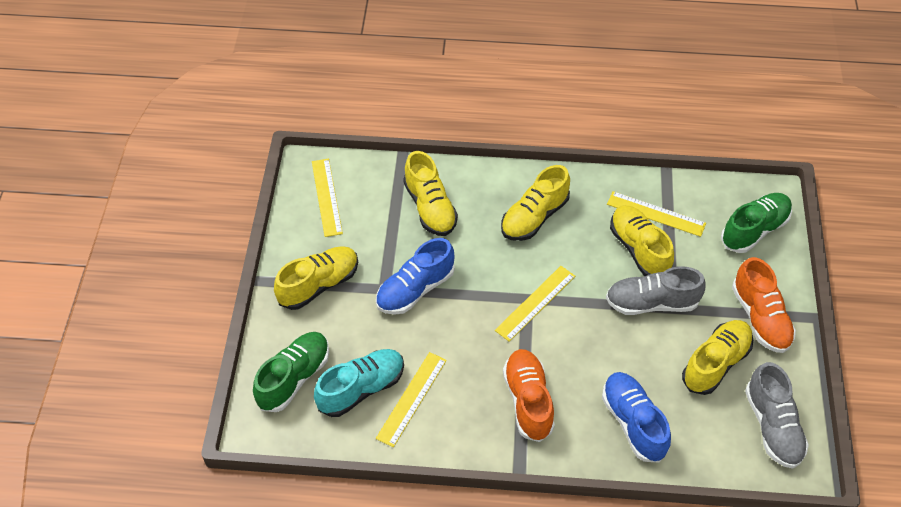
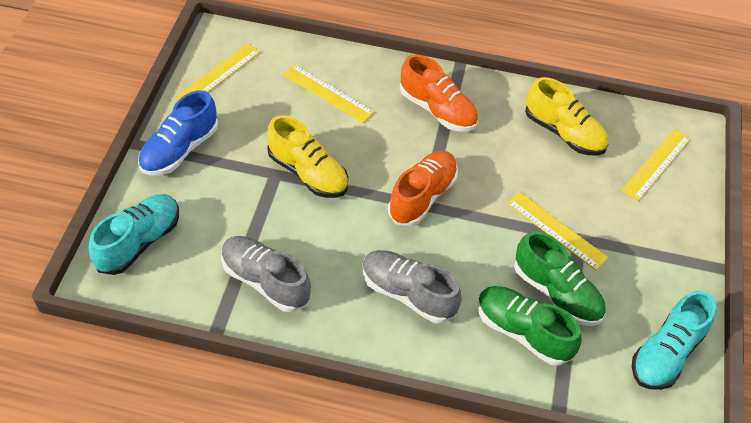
blue shoe: 2 -> 1
turquoise shoe: 1 -> 2
yellow shoe: 5 -> 2

